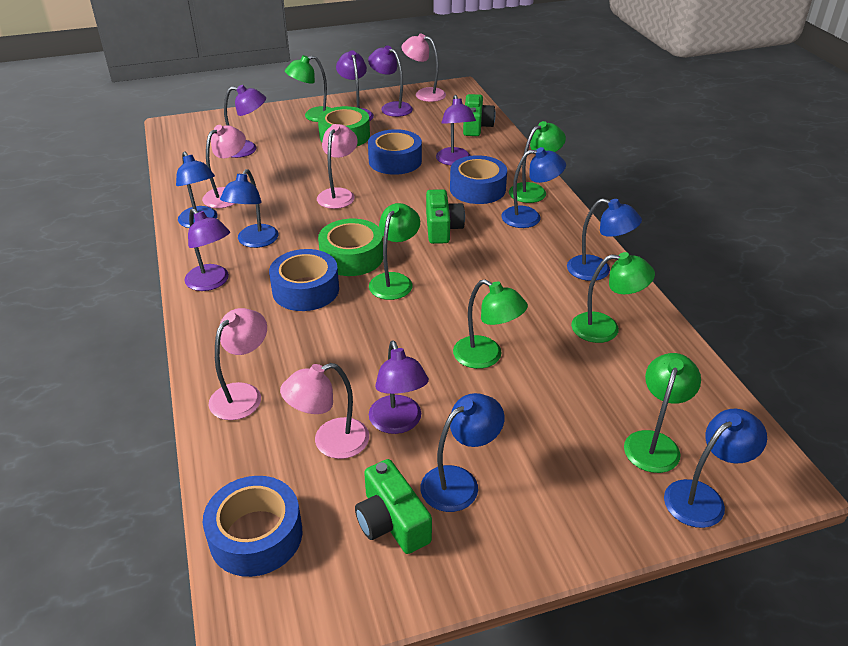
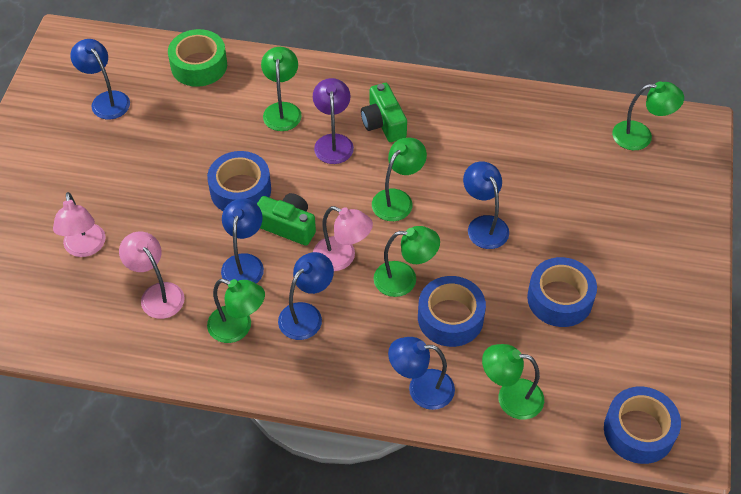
blue lamp: 6 -> 5
green camera: 3 -> 2
green tape: 2 -> 1
pink lamp: 5 -> 3
purple lamp: 6 -> 1

